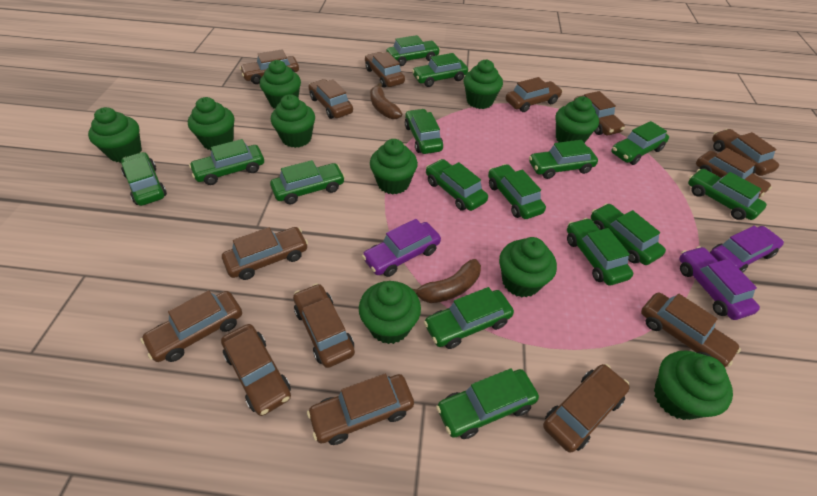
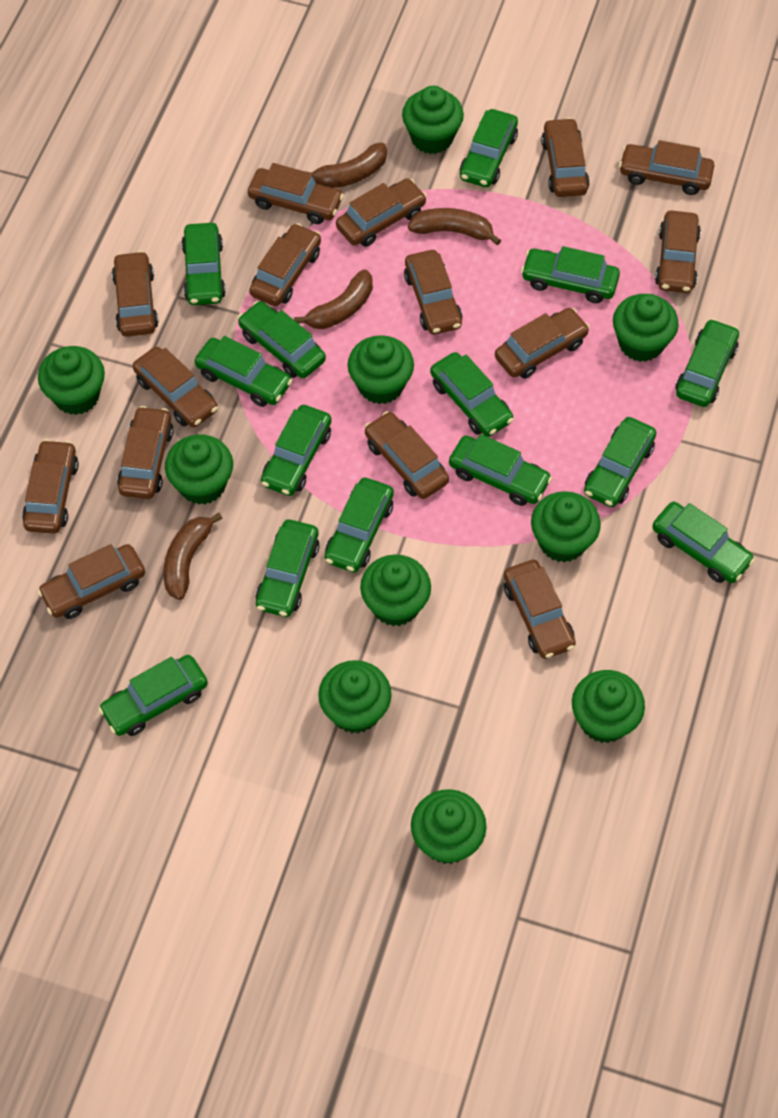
brown banana: 2 -> 4
brown car: 14 -> 15
green car: 15 -> 14
purple car: 3 -> 0

